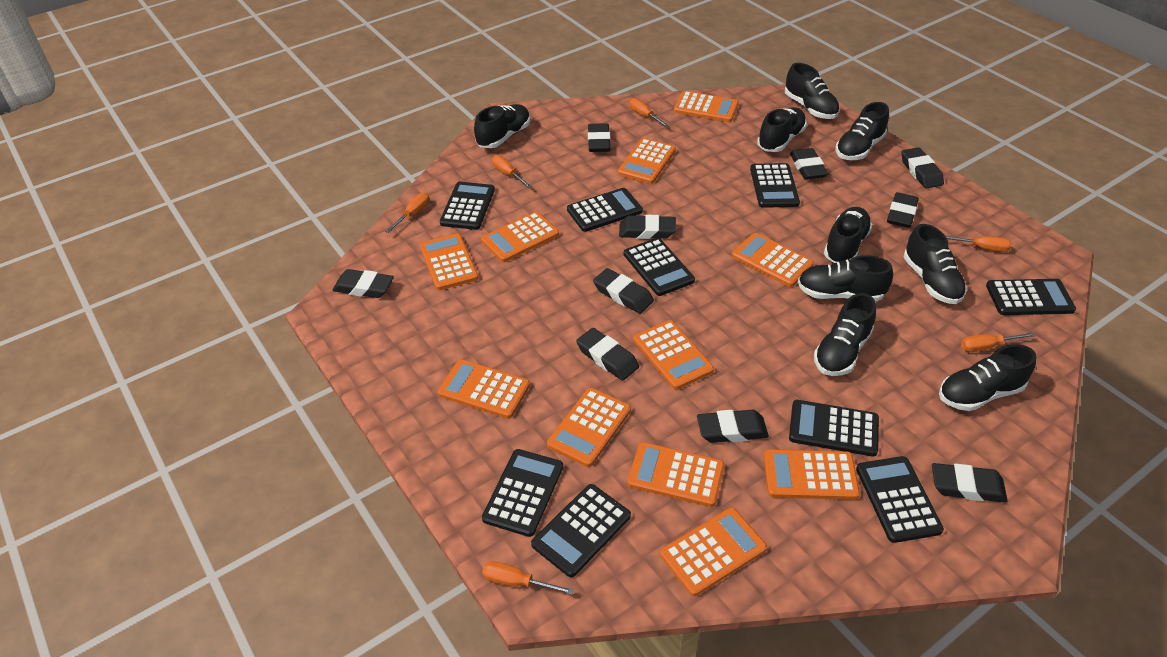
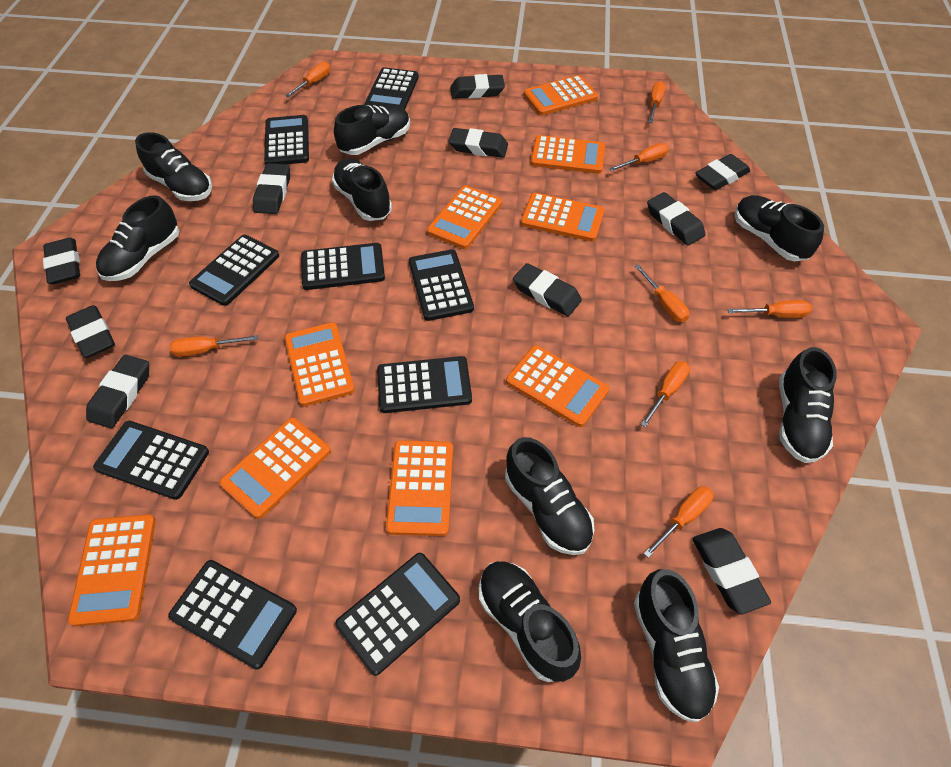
orange calculator: 11 -> 9
orange screwdriver: 6 -> 8

